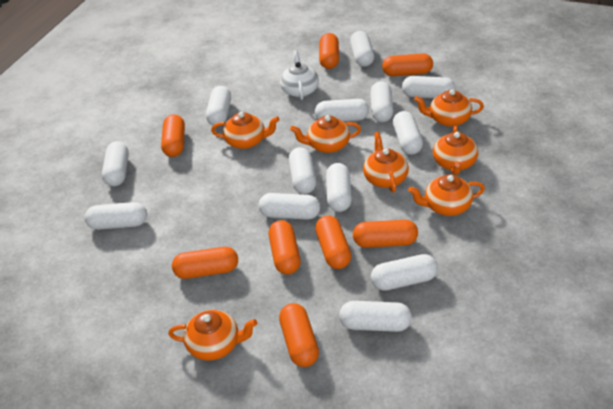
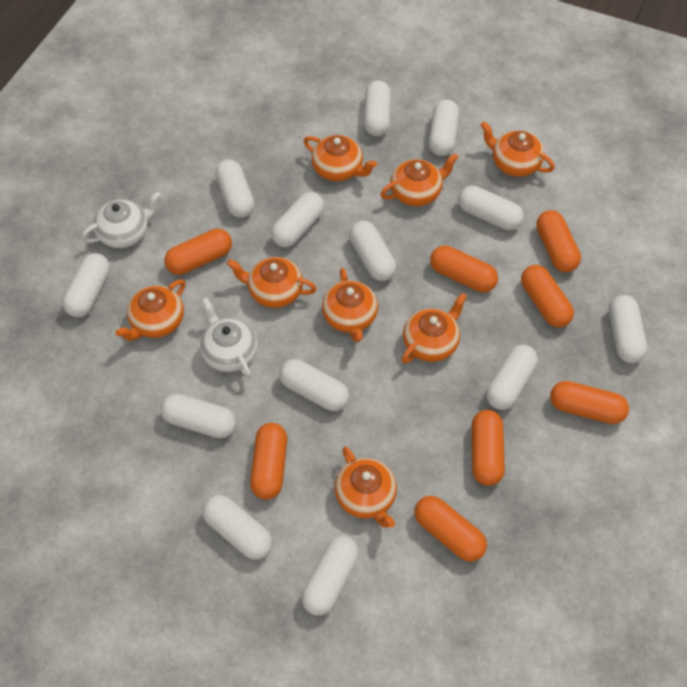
orange teapot: 7 -> 8
white teapot: 1 -> 2

